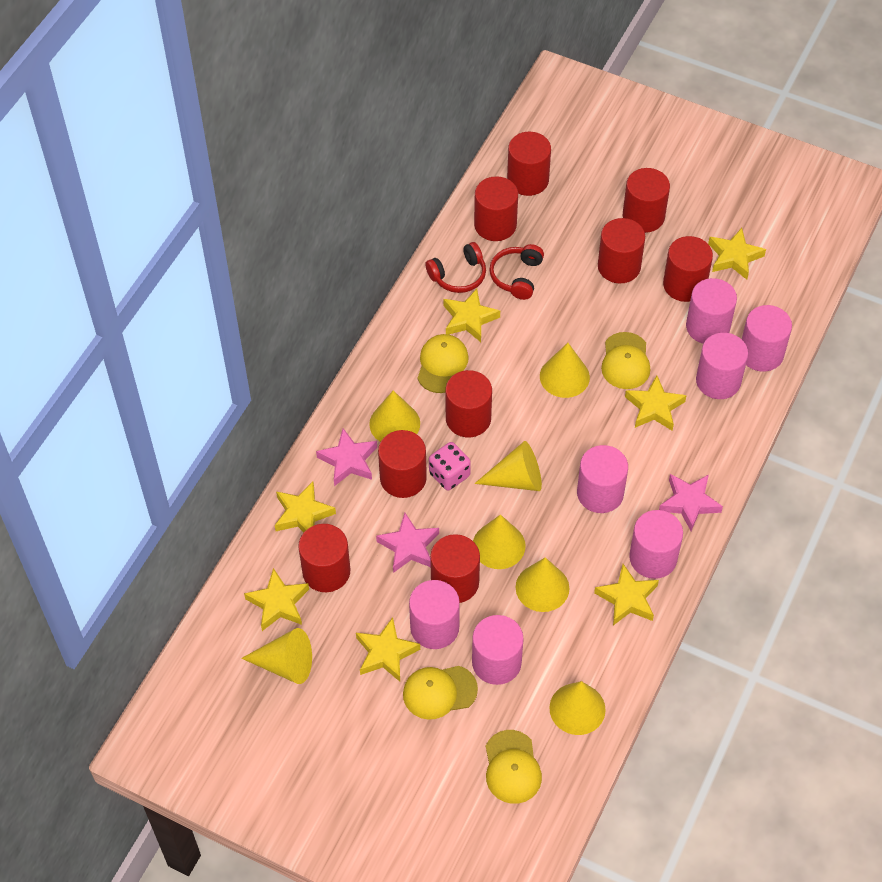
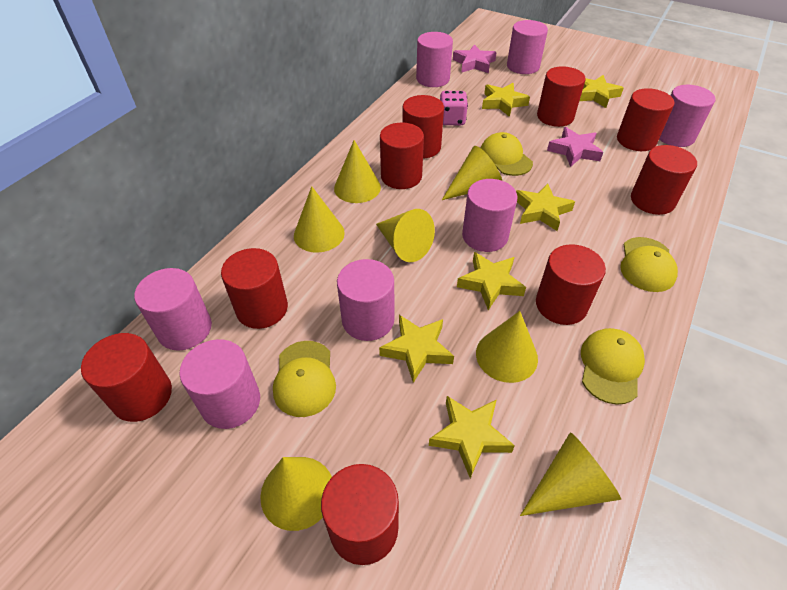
pink star: 3 -> 2
red headphones: 2 -> 0
yellow star: 7 -> 6

